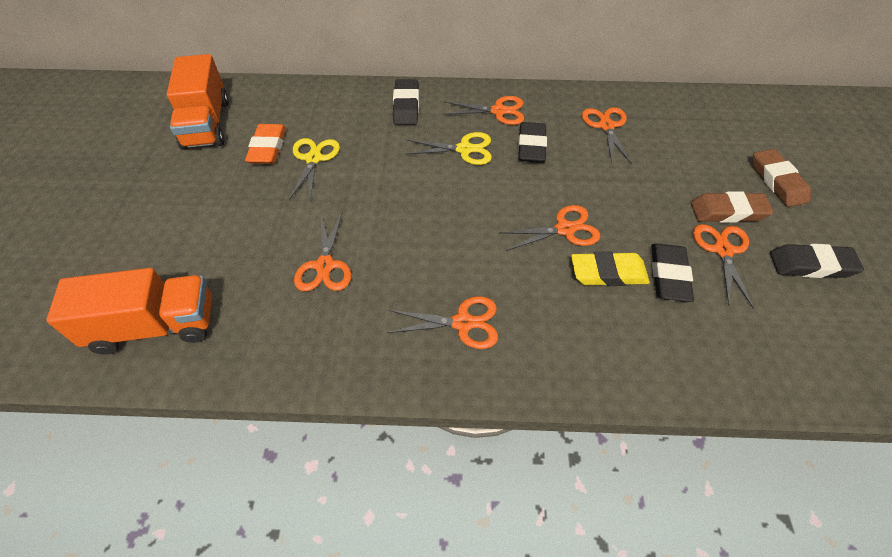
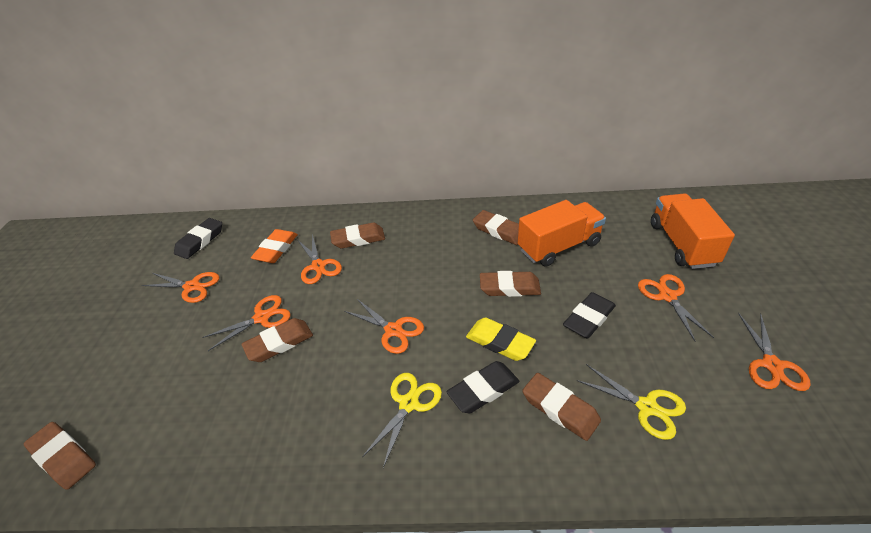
black eraser: 4 -> 3
brown eraser: 2 -> 6

